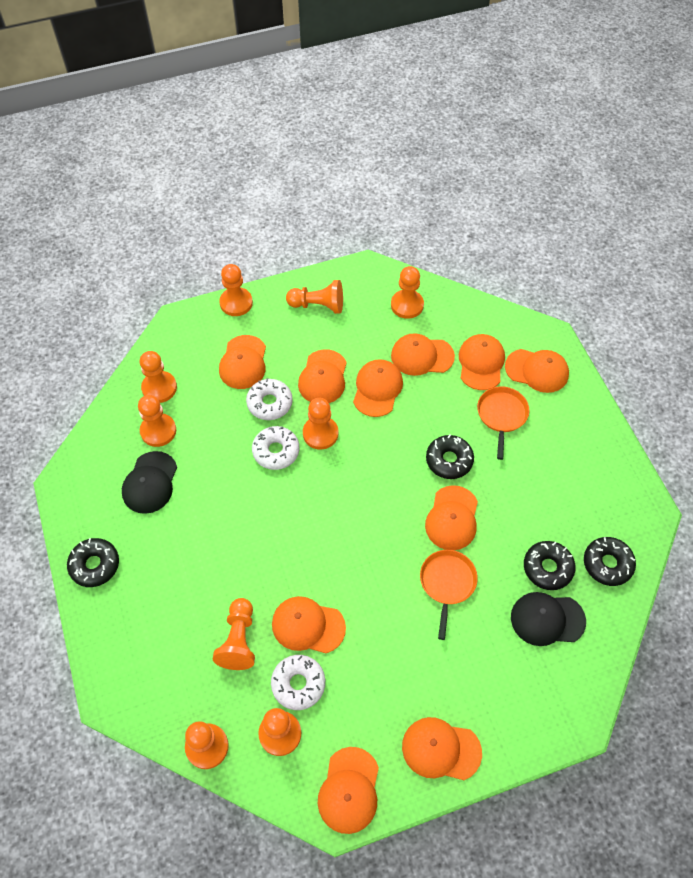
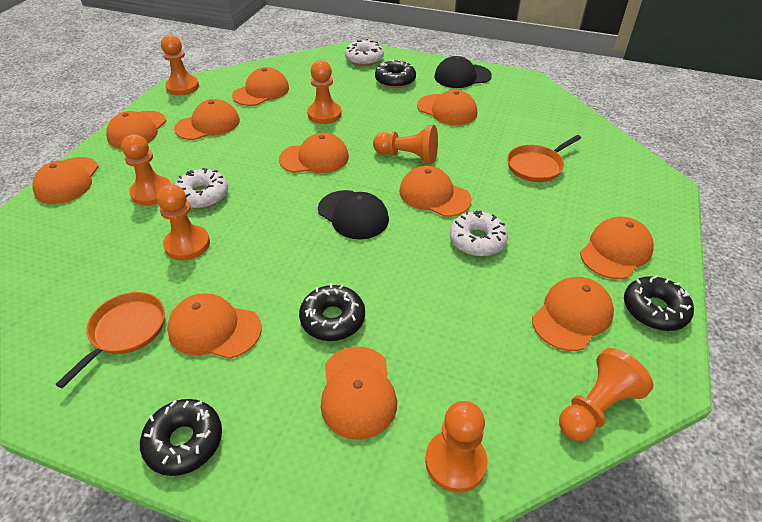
orange cap: 10 -> 11
orange pawn: 9 -> 7

